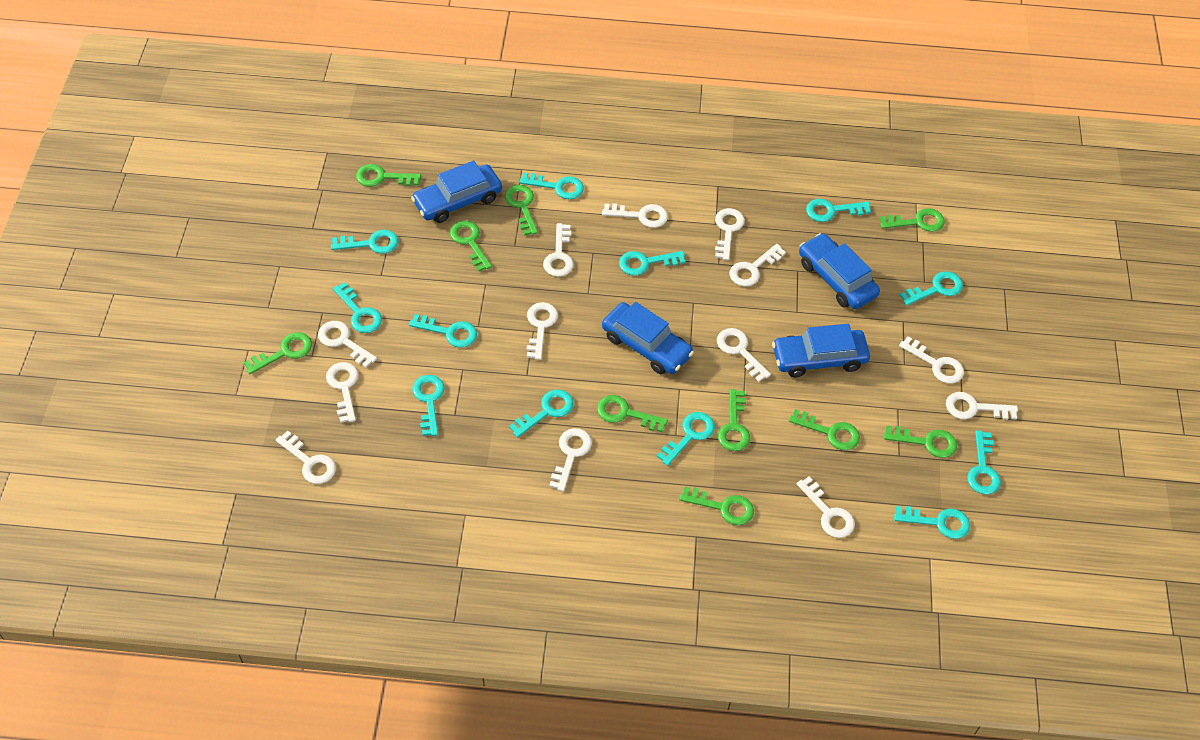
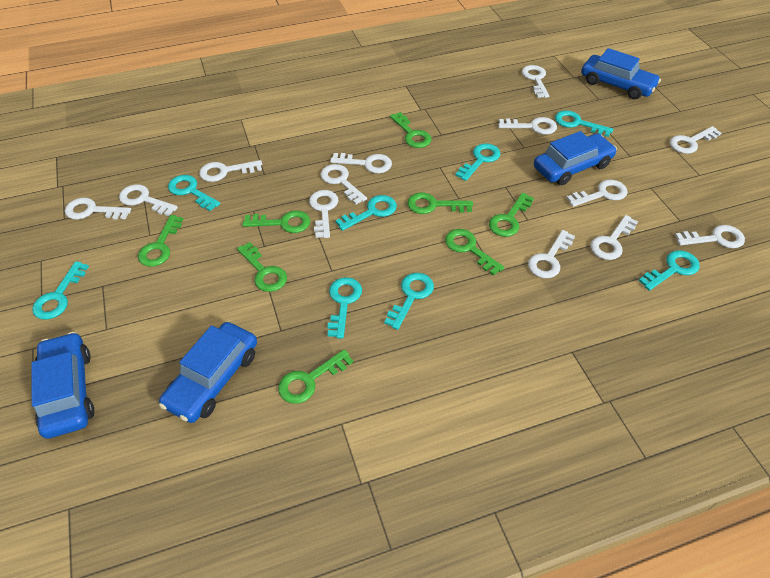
green key: 10 -> 8
turquoise key: 12 -> 8

